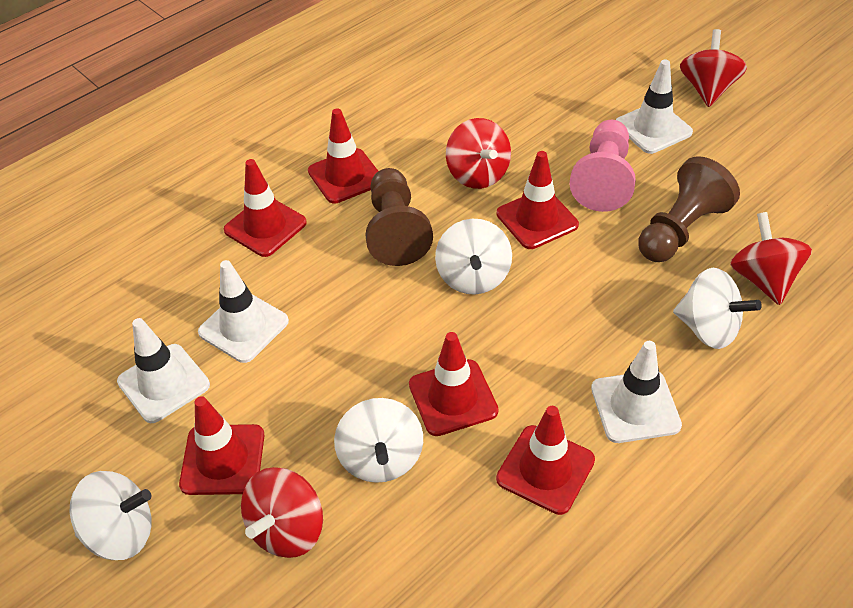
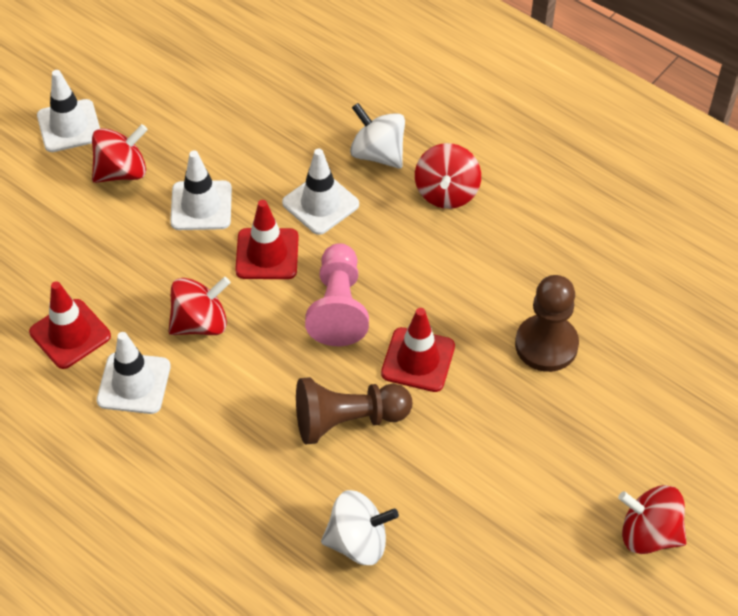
red traffic cone: 6 -> 3
white spinning top: 4 -> 2

